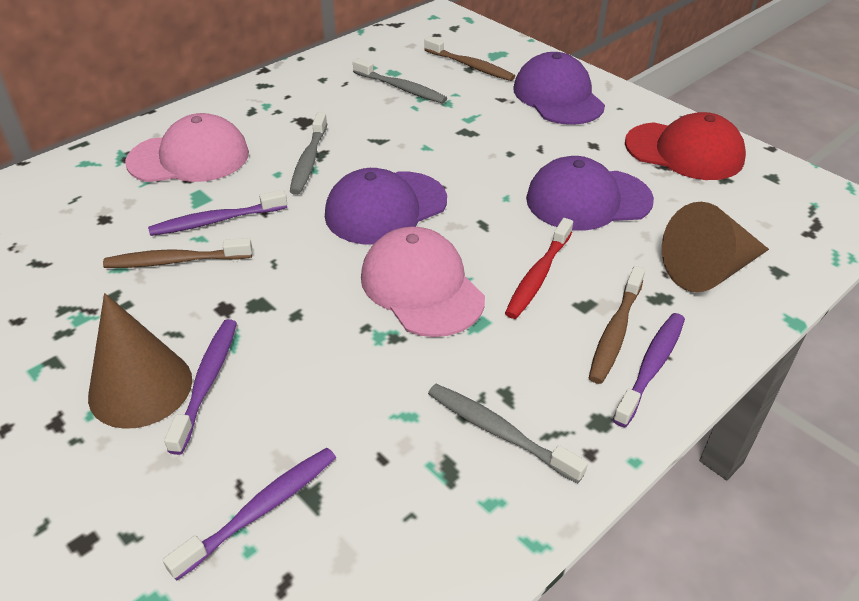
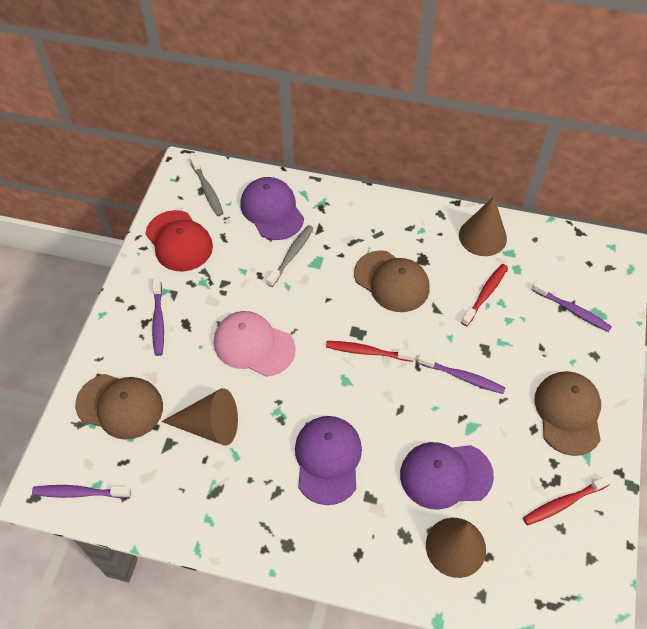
brown cap: 0 -> 3
brown cone: 2 -> 3
brown toothbrush: 3 -> 0
grey toothbrush: 3 -> 2
pink cap: 2 -> 1
red toothbrush: 1 -> 3

